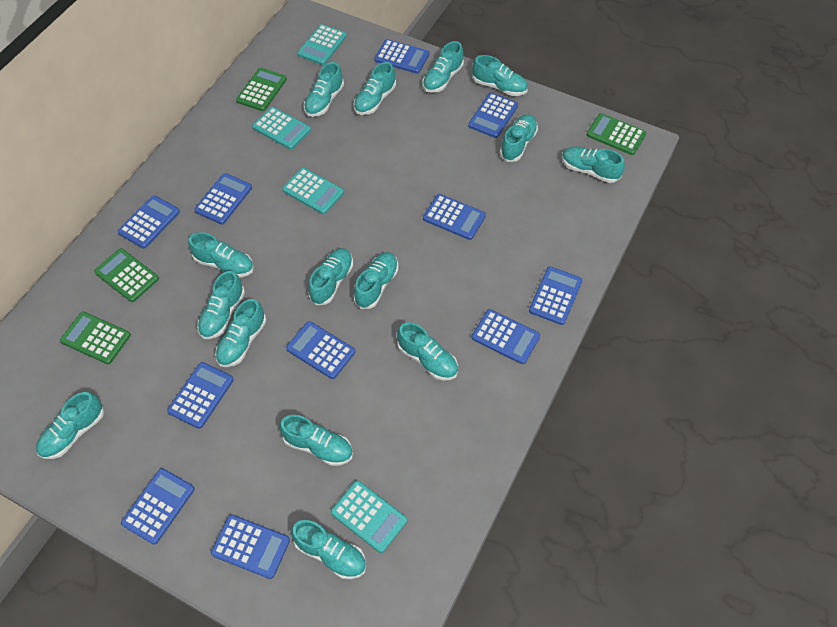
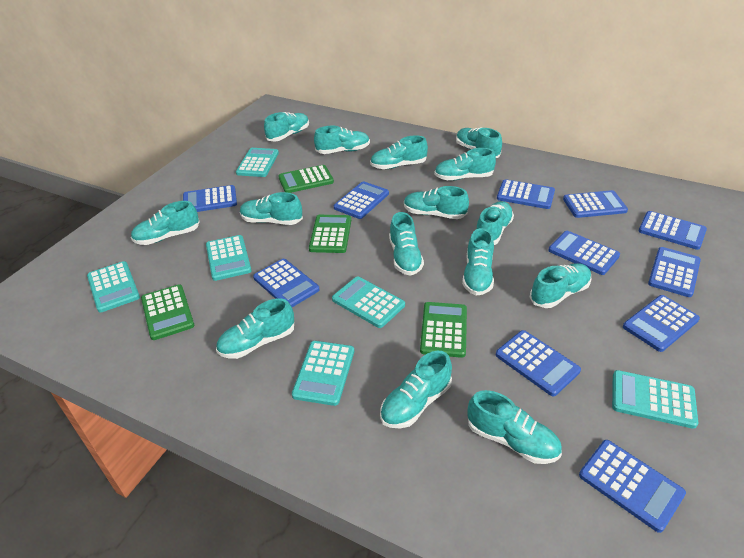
turquoise calculator: 4 -> 6

